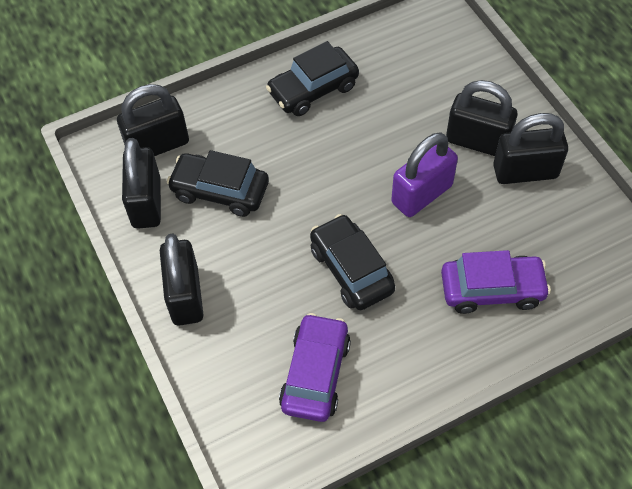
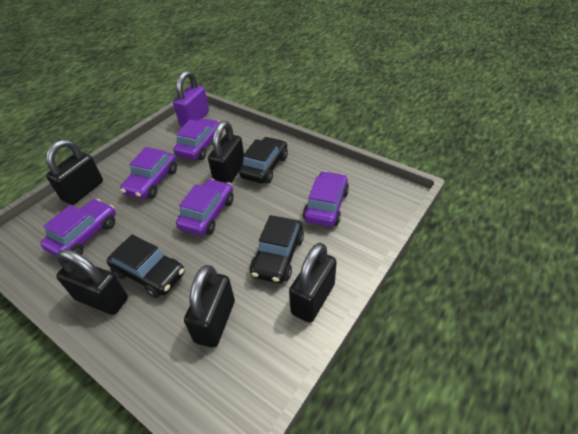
purple car: 2 -> 5

